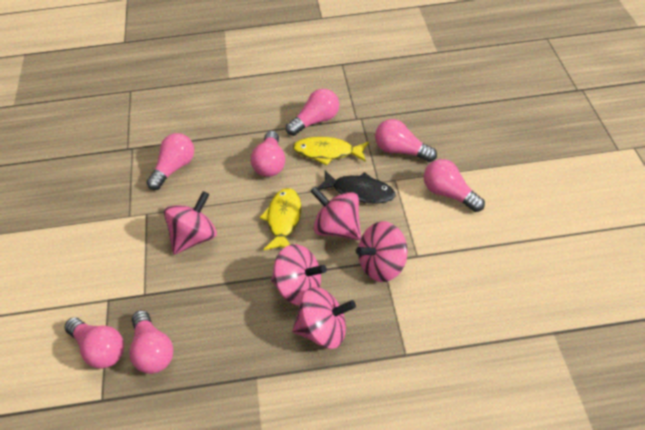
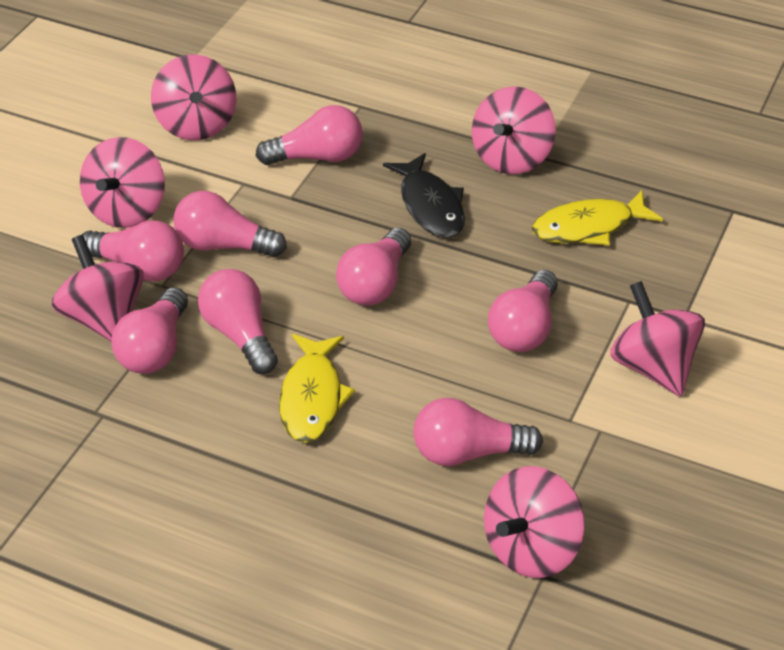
pink light bulb: 7 -> 8
pink spinning top: 5 -> 6

